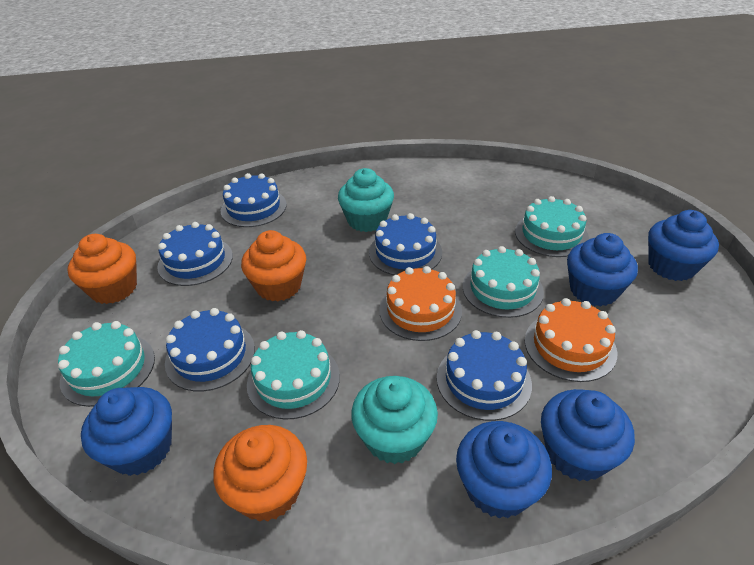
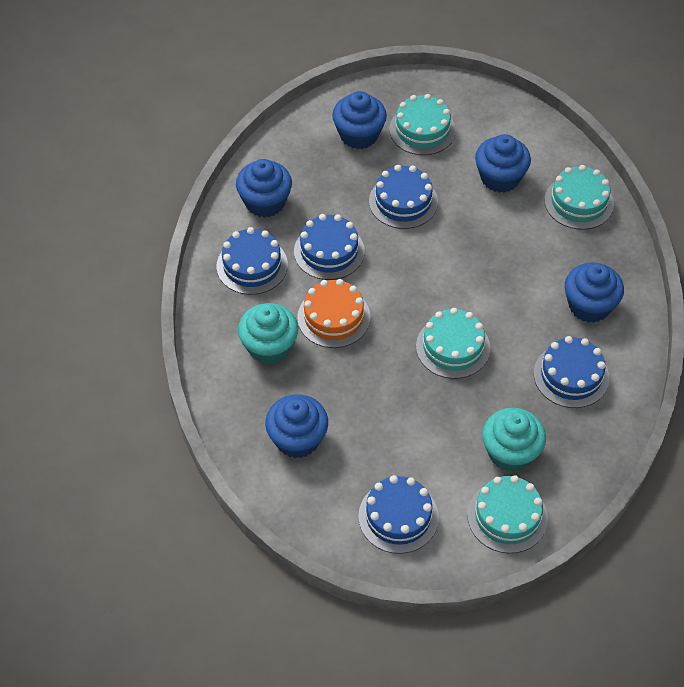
orange cake: 2 -> 1
orange cupcake: 3 -> 0

